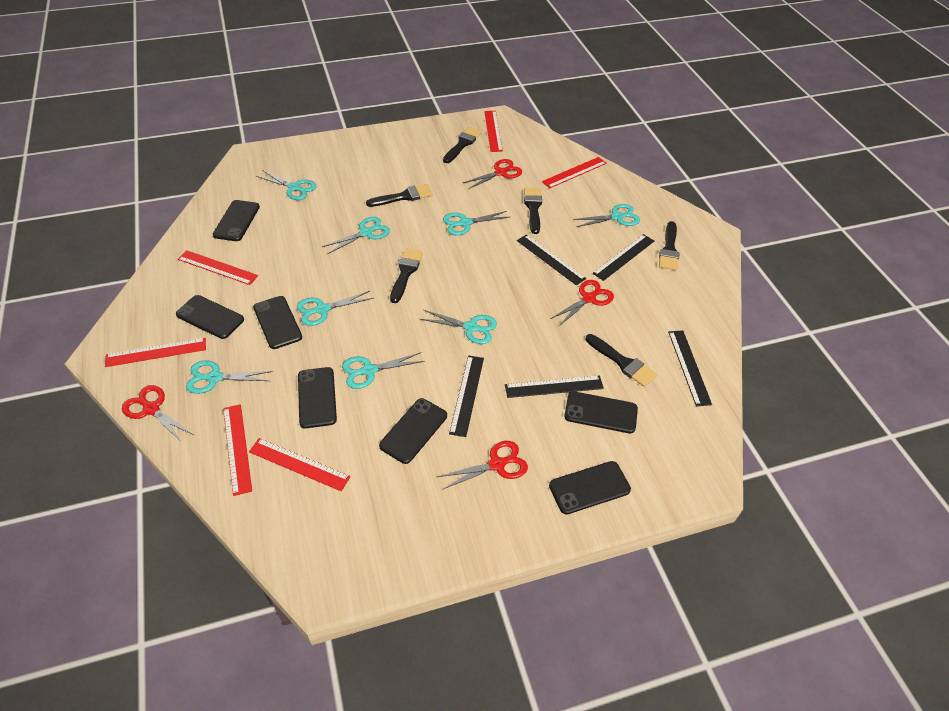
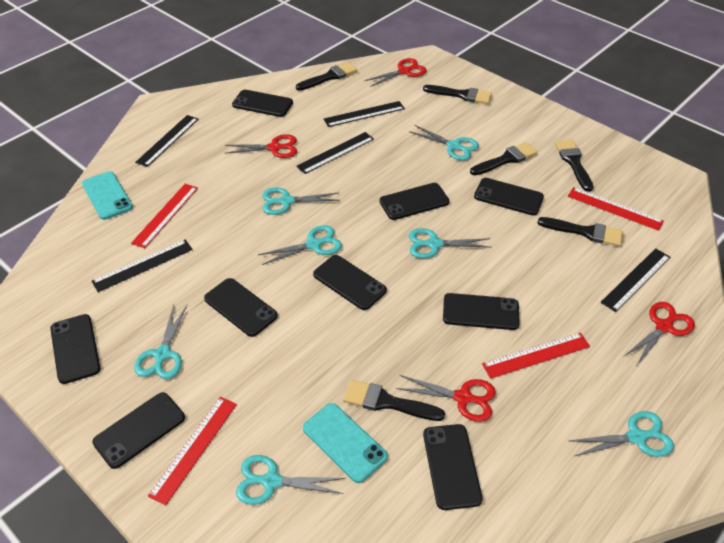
black phone: 7 -> 9
red ruler: 6 -> 4
turquoise phone: 0 -> 2
turquoise scissors: 8 -> 7

